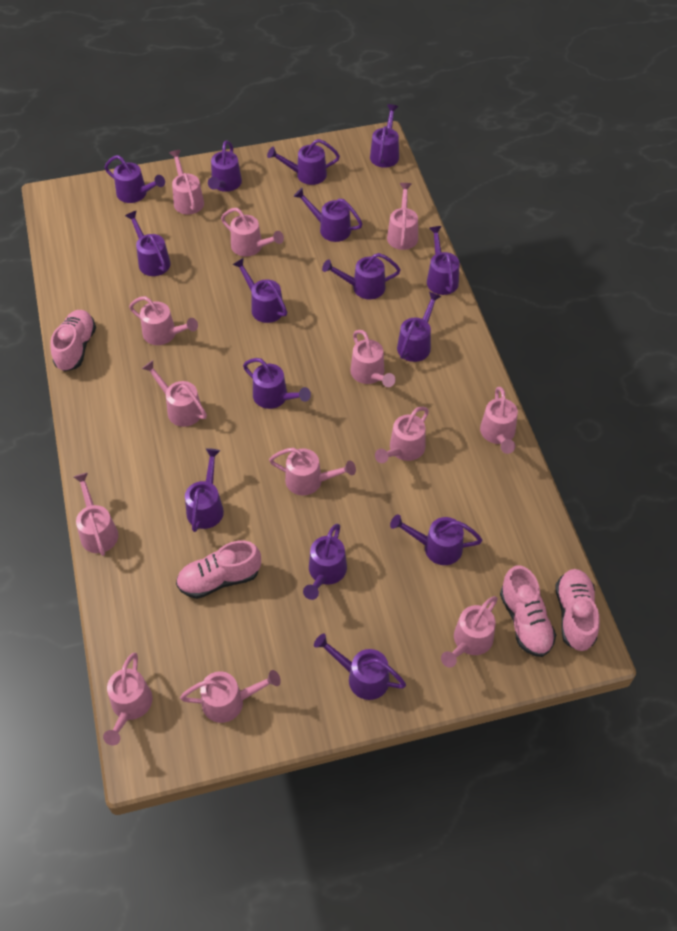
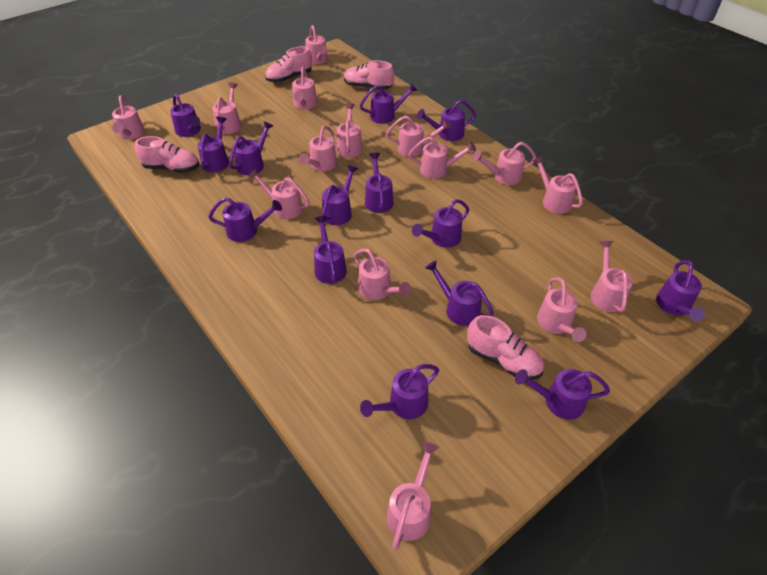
pink watering can: 13 -> 15
purple watering can: 15 -> 14

